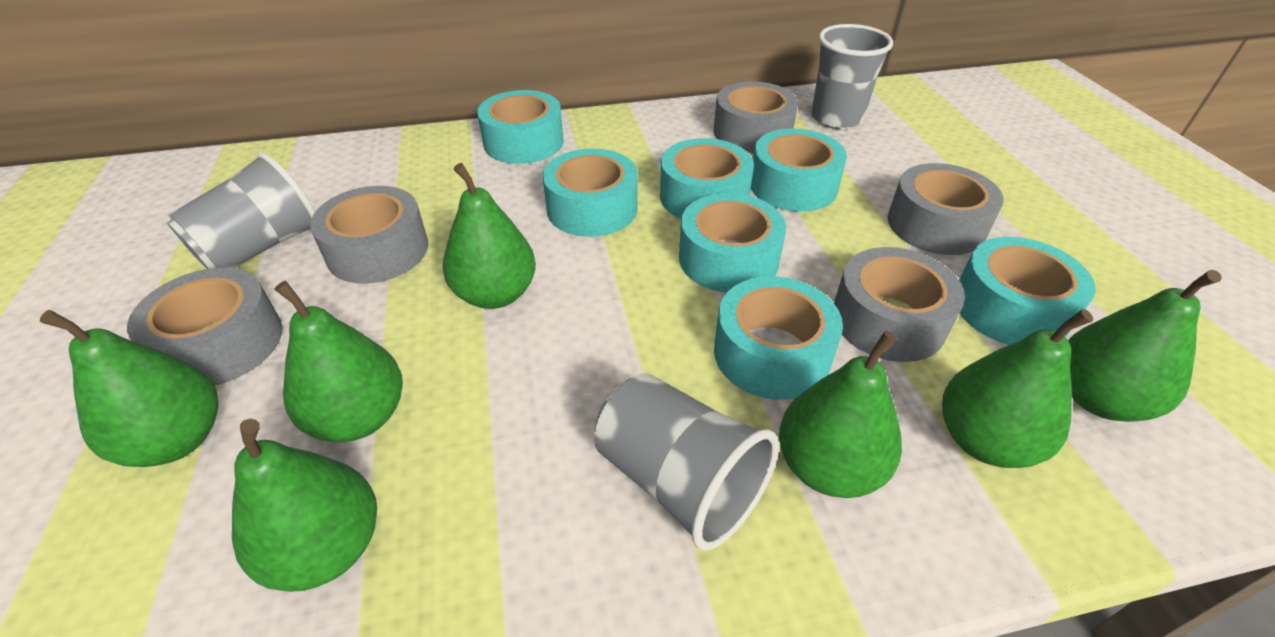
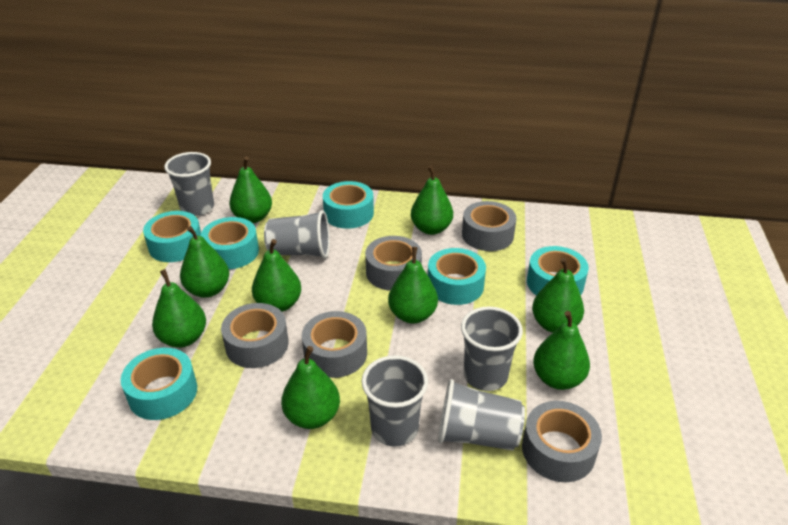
green pear: 7 -> 9
grey cup: 3 -> 5
turquoise tape: 7 -> 6

